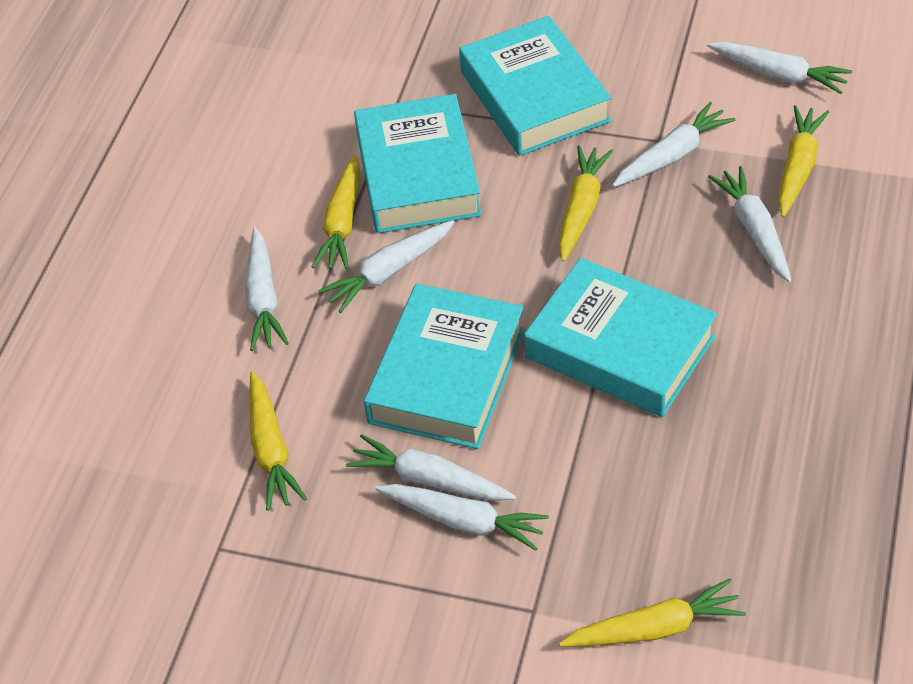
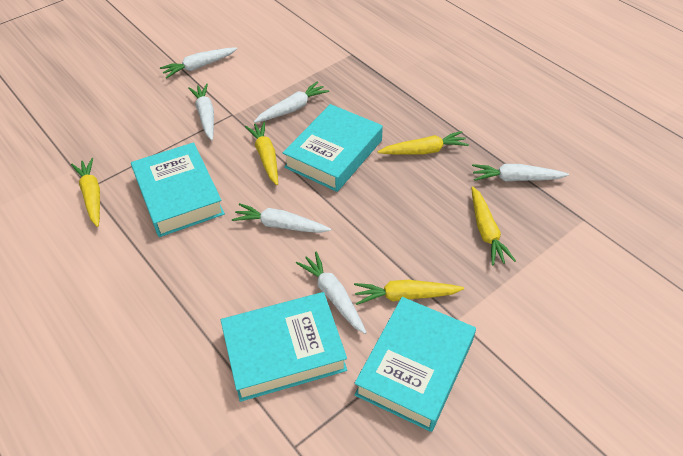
white carrot: 7 -> 6

